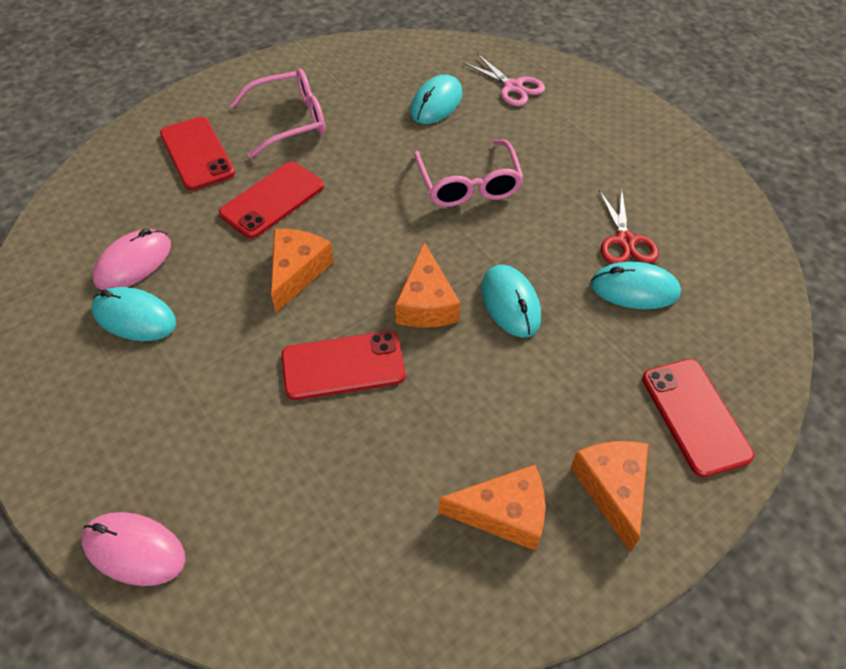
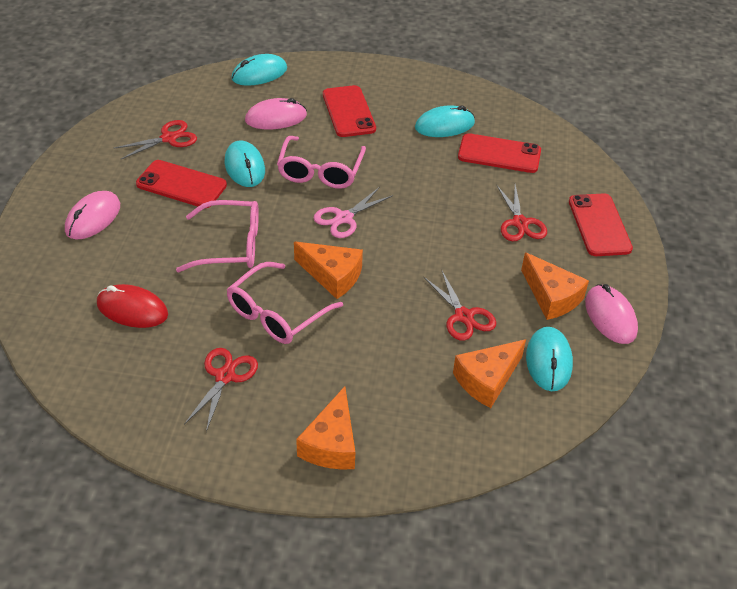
pink glasses: 2 -> 3
pink mouse: 2 -> 3
red mouse: 0 -> 1
red scissors: 1 -> 4

